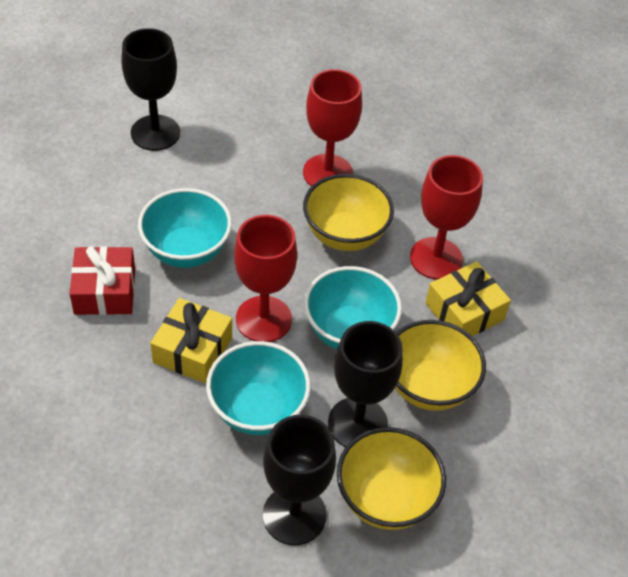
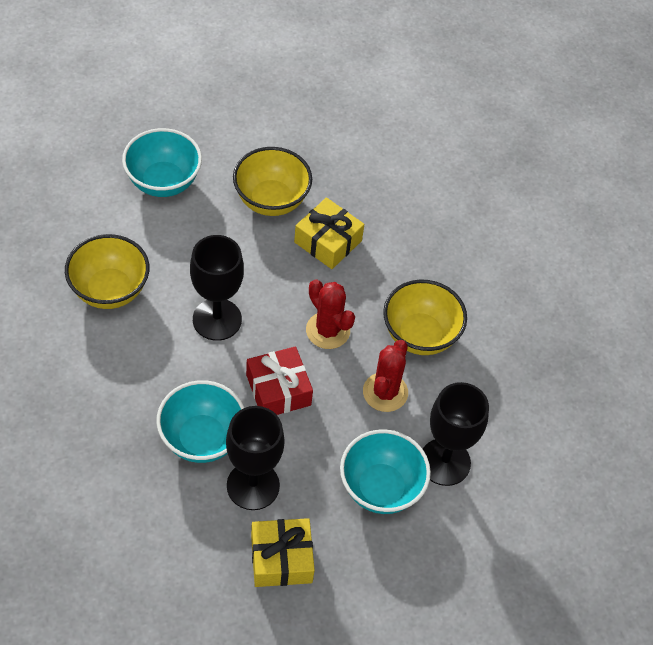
red cactus: 0 -> 2
red goblet: 3 -> 0

